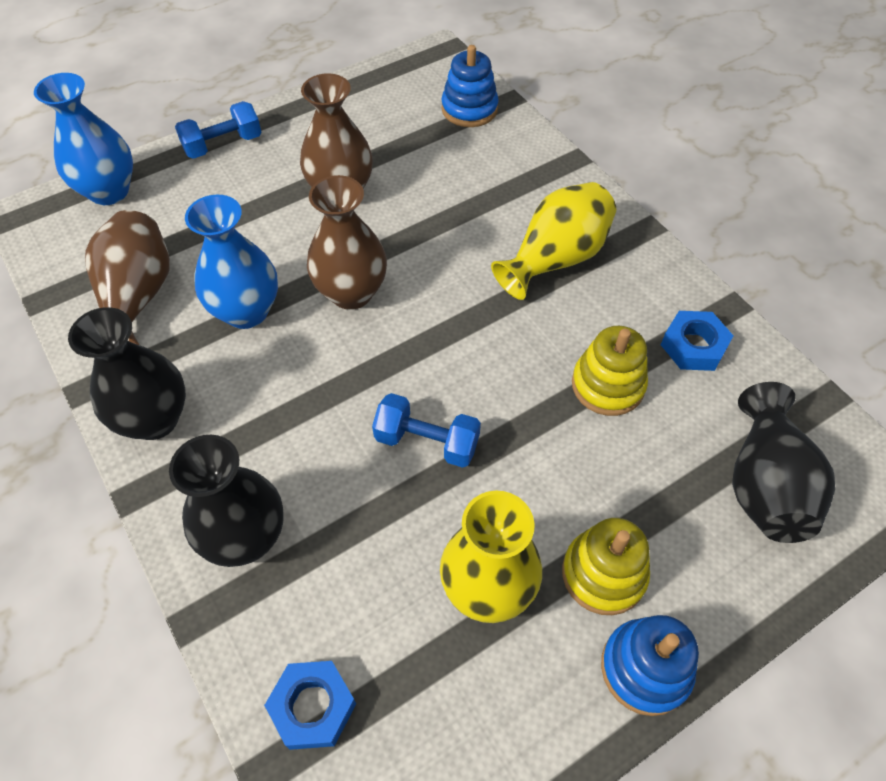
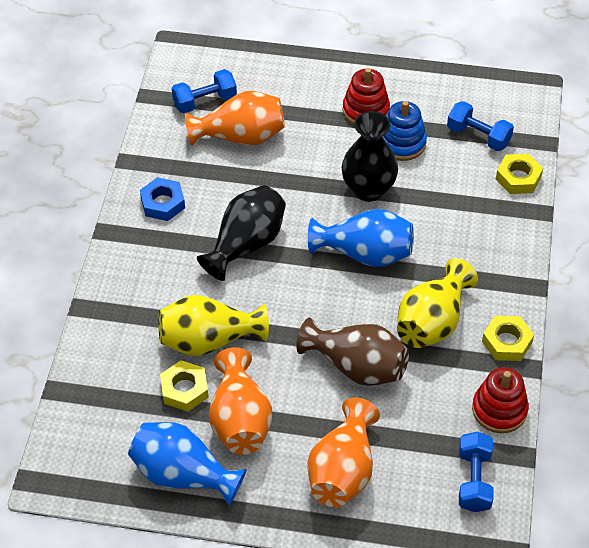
black vase: 3 -> 2
blue dumbbell: 2 -> 3
blue nut: 2 -> 1
blue stacking toy: 2 -> 1
brown vase: 3 -> 1
orange vase: 0 -> 3
red stacking toy: 0 -> 2
yellow nut: 0 -> 3
yellow stacking toy: 2 -> 0

